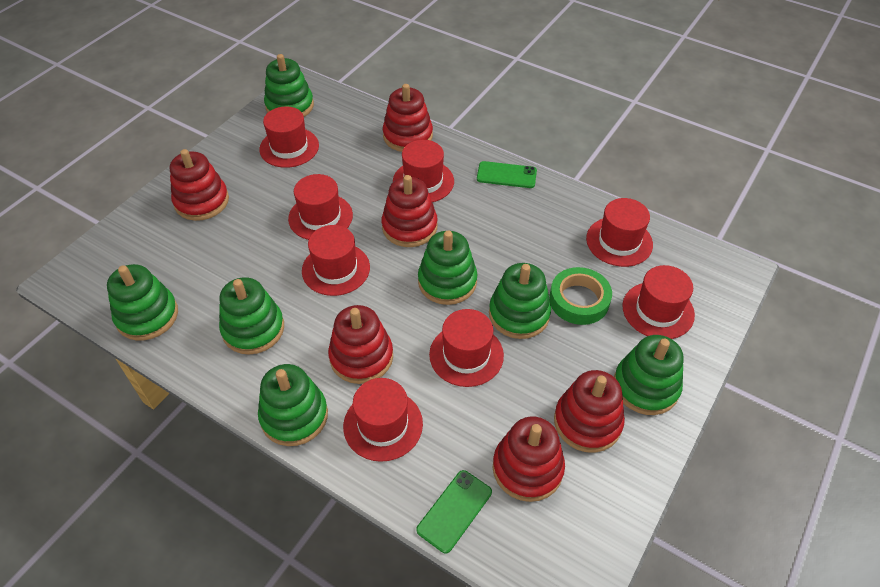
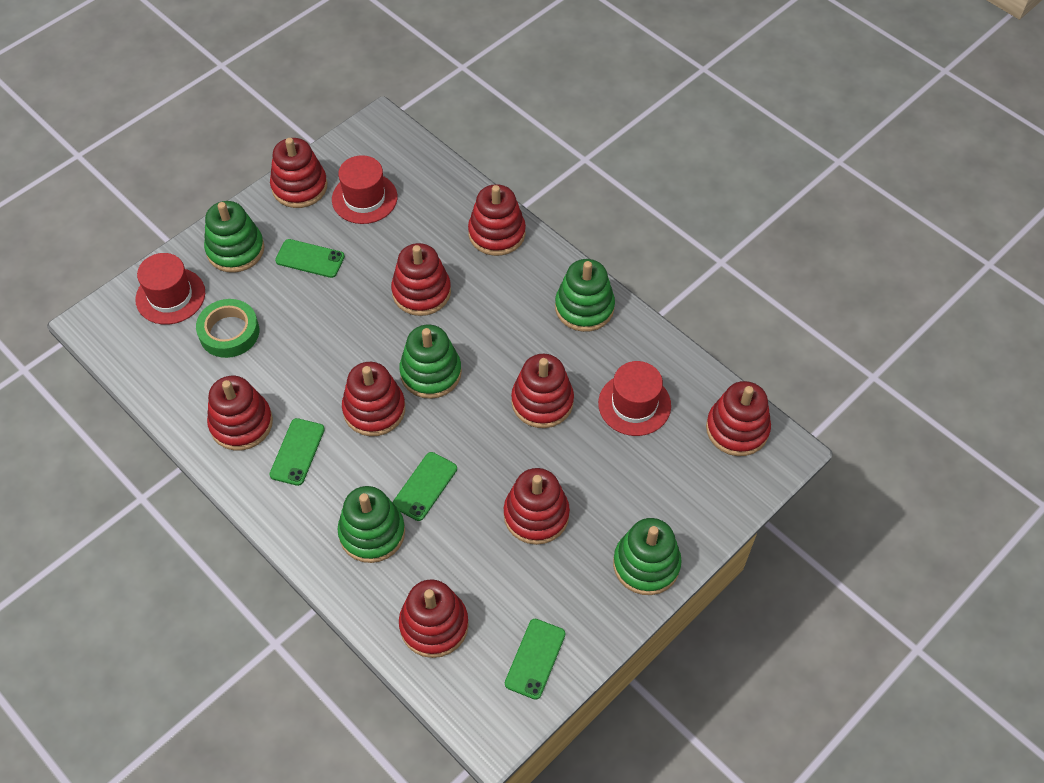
green phone: 2 -> 4
green stacking toy: 7 -> 5
red hat: 8 -> 3
red stacking toy: 6 -> 9

